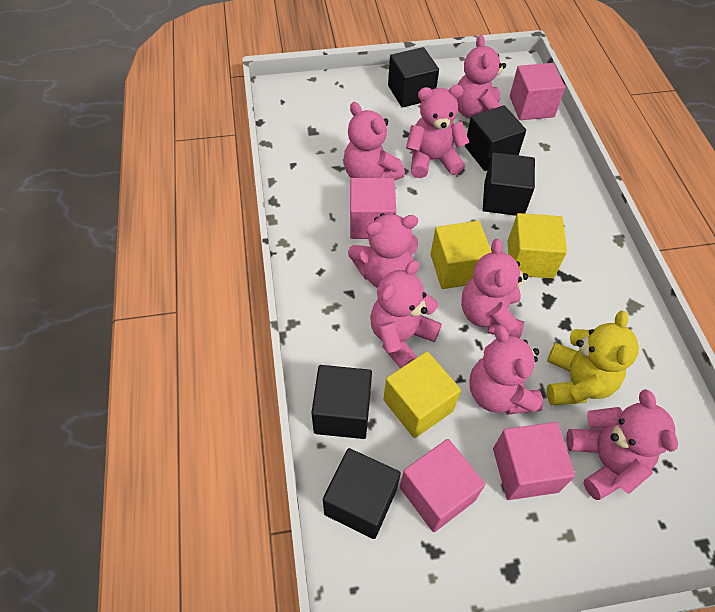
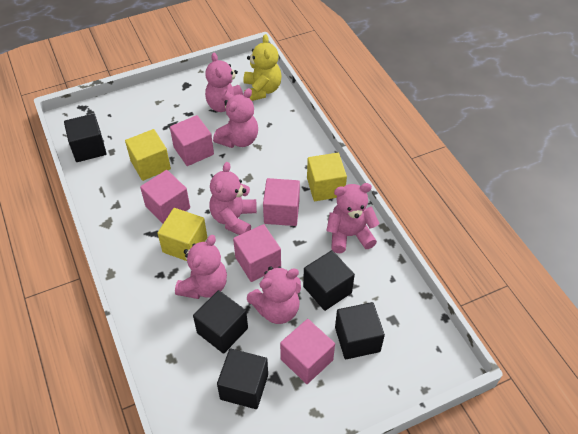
pink cube: 4 -> 5
pink teddy bear: 8 -> 6

